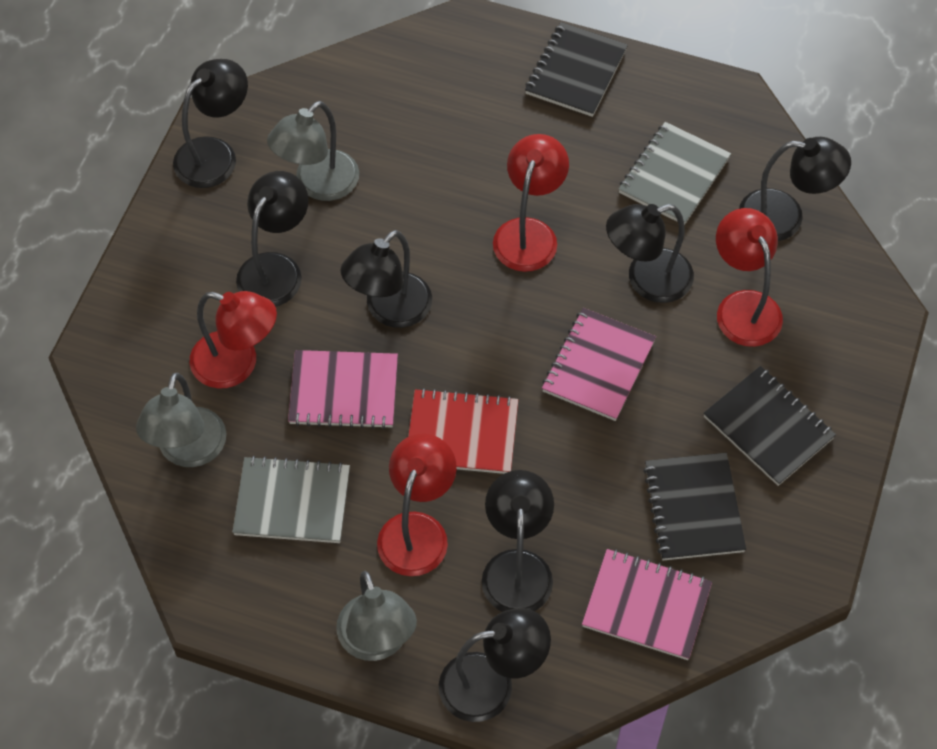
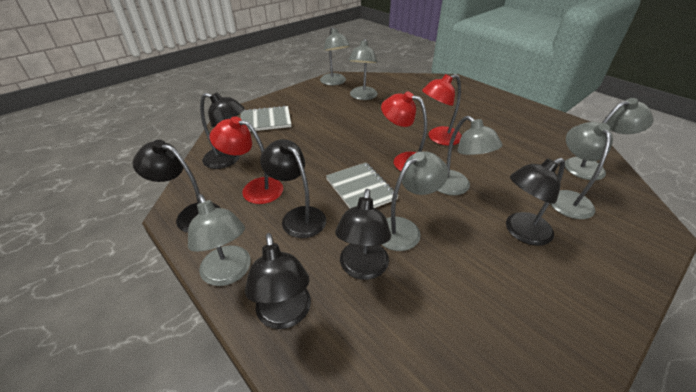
black lamp: 7 -> 6
black notebook: 3 -> 0
grey lamp: 3 -> 7
pink notebook: 3 -> 0
red lamp: 4 -> 3
red notebook: 1 -> 0

